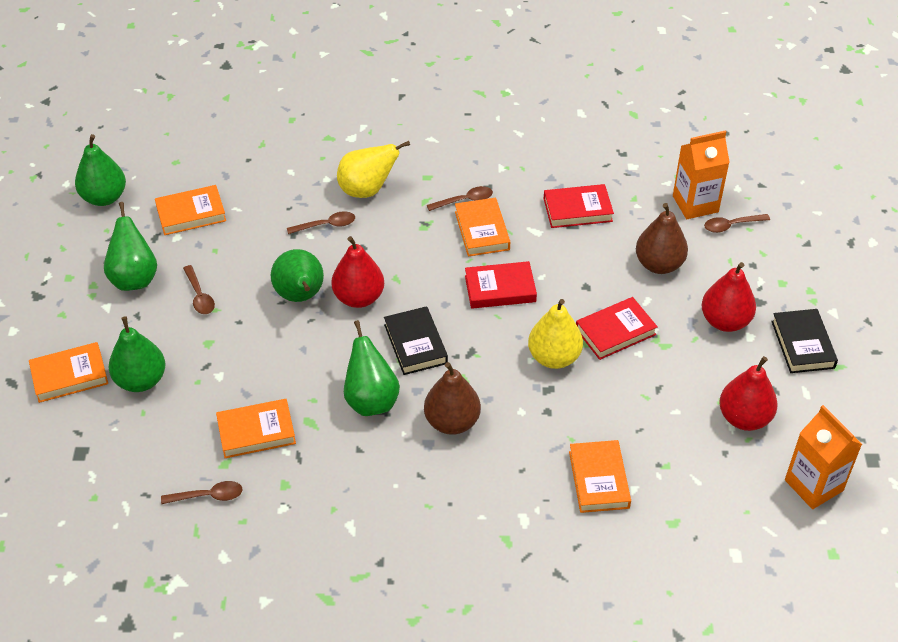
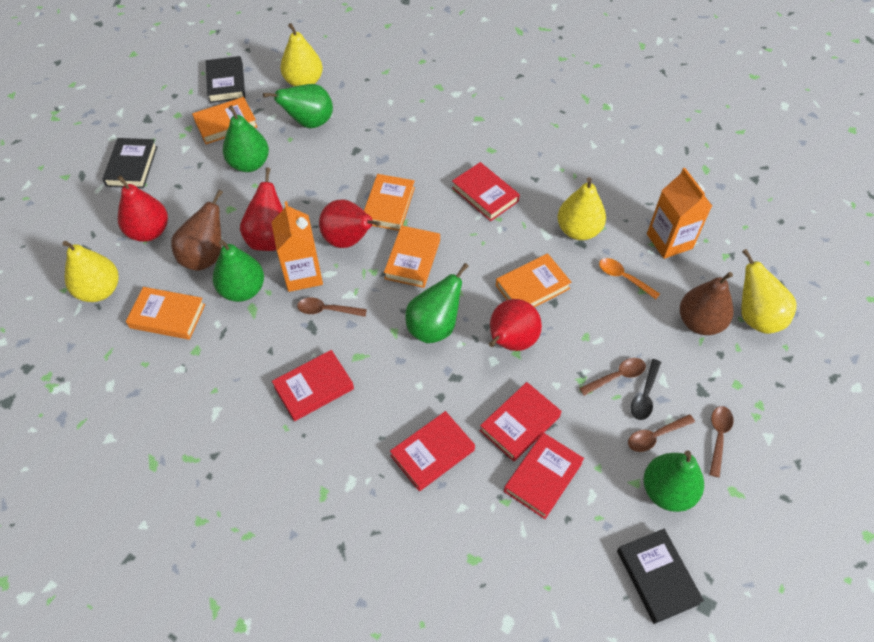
black book: 2 -> 3
black spoon: 0 -> 1
brown spoon: 5 -> 4
orange spoon: 0 -> 1
red book: 3 -> 5
red pear: 3 -> 4
yellow pear: 2 -> 4

